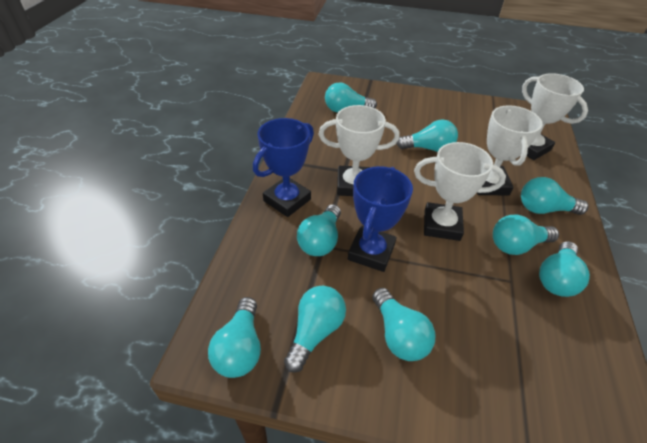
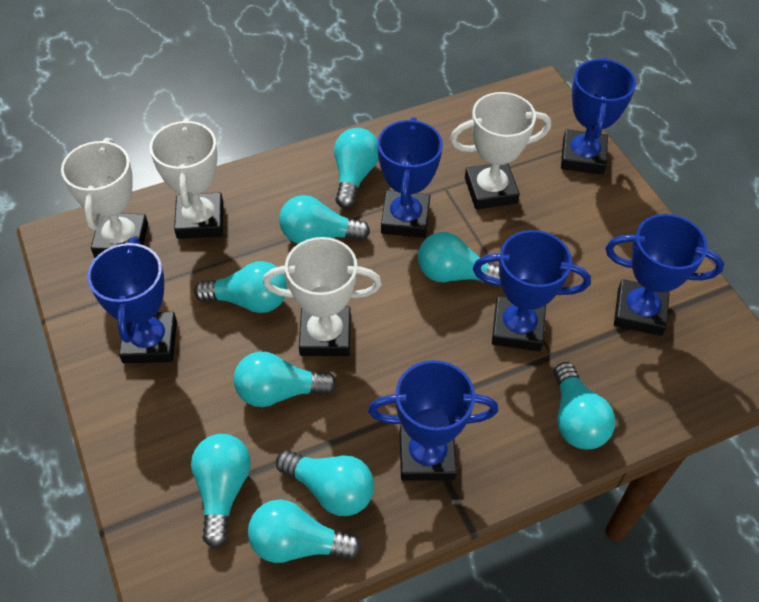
blue trophy: 2 -> 6

